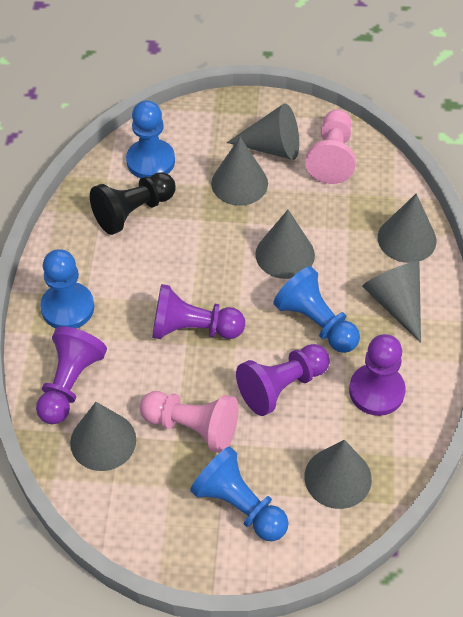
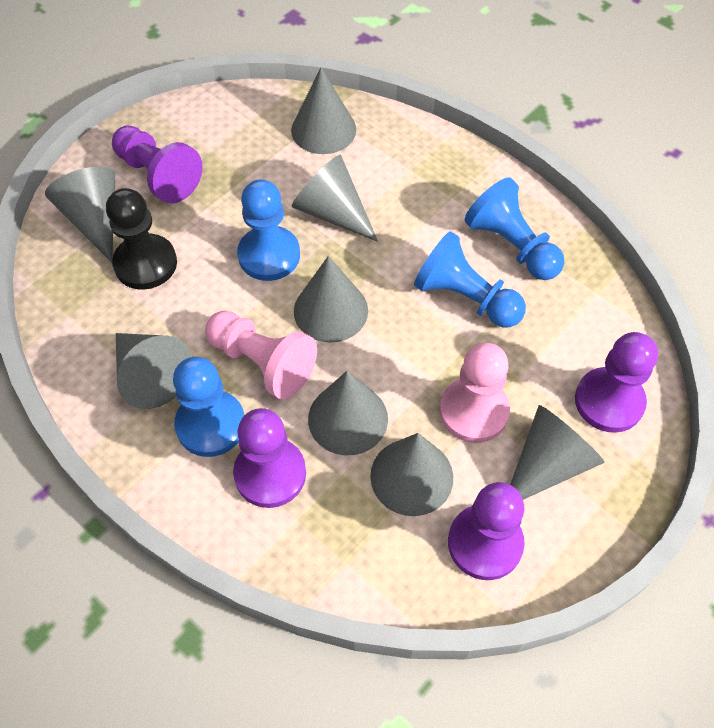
grey cone: 7 -> 8

